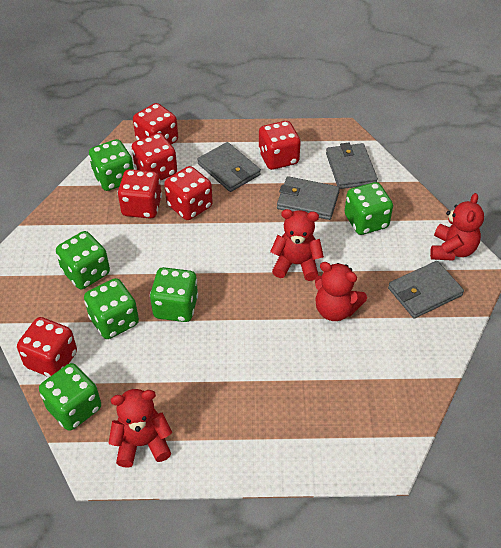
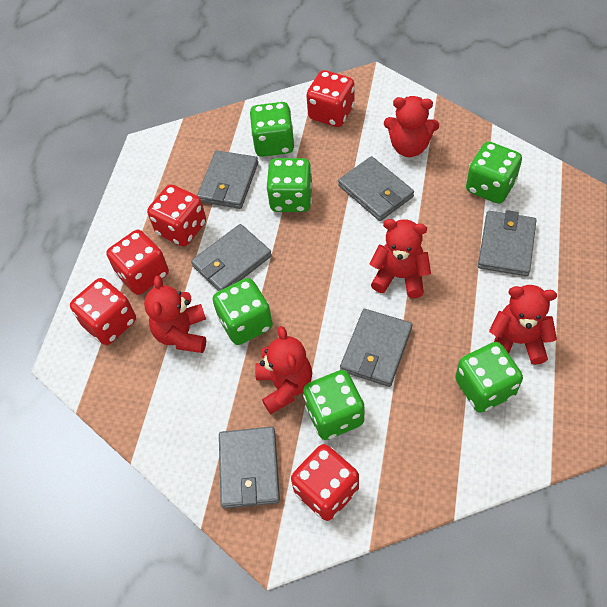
grey wallet: 4 -> 6
red dice: 6 -> 5
red teddy bear: 4 -> 5

